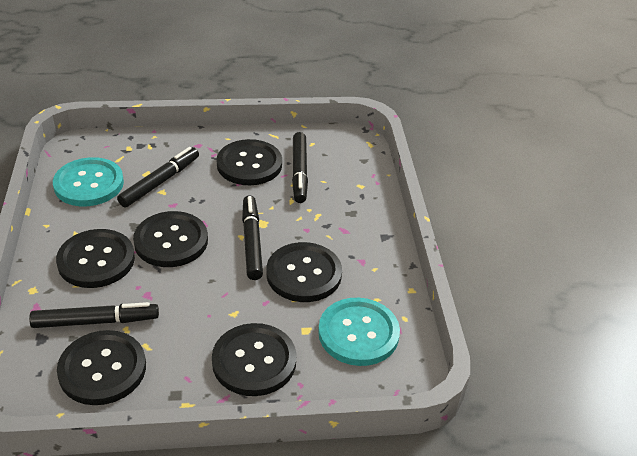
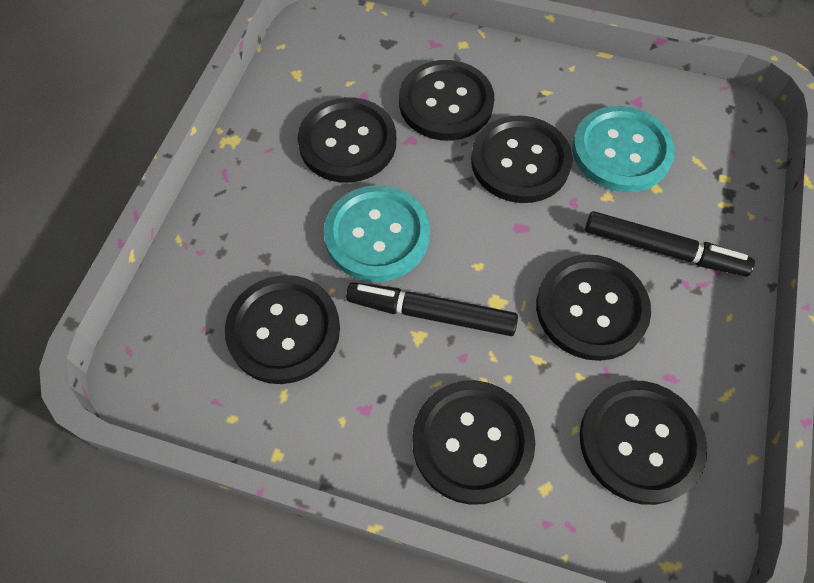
black button: 6 -> 7
black marker: 4 -> 2

